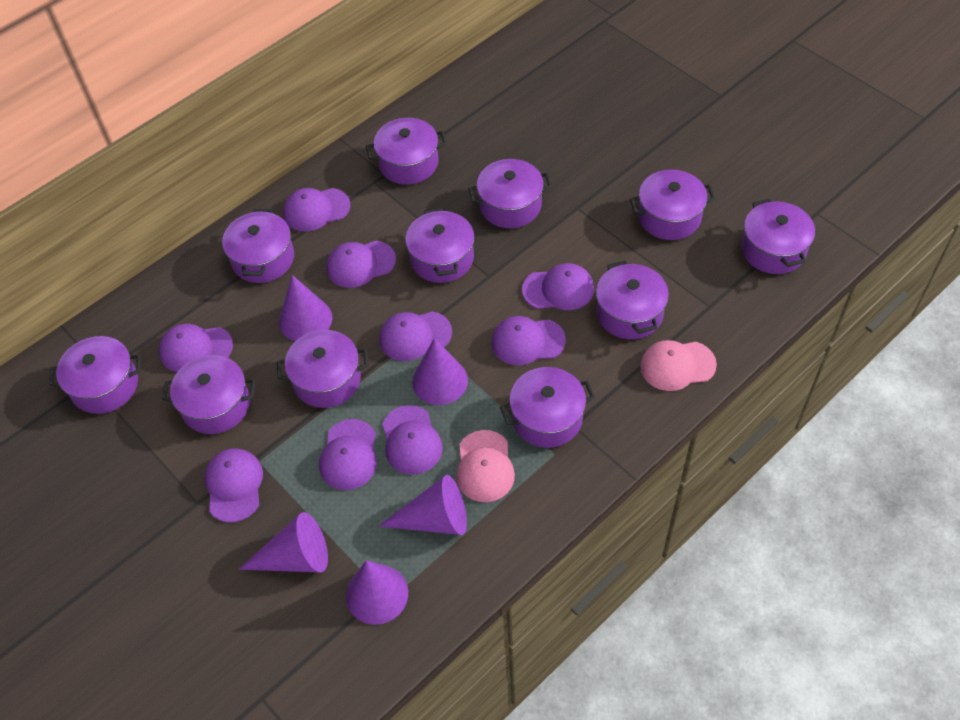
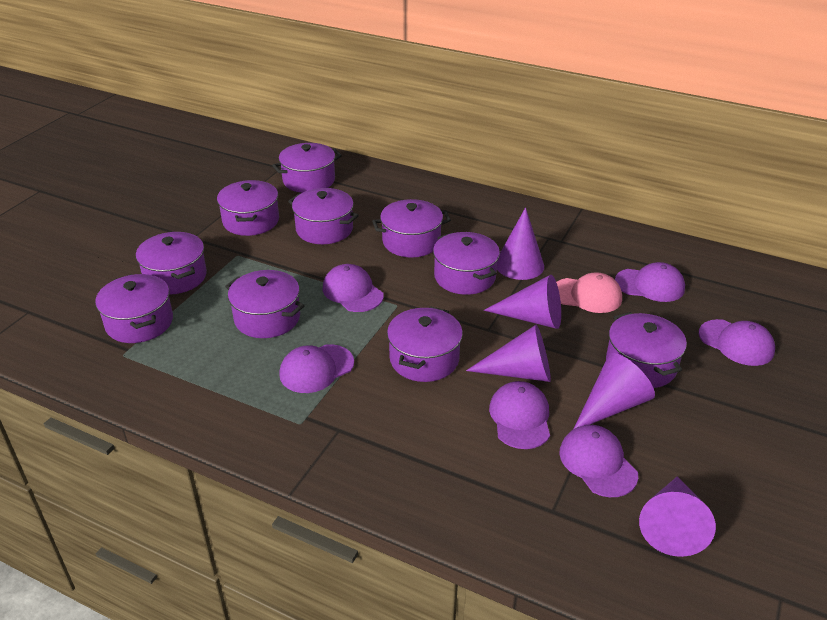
pink cap: 2 -> 1
purple cap: 9 -> 6
purple pot: 11 -> 10

